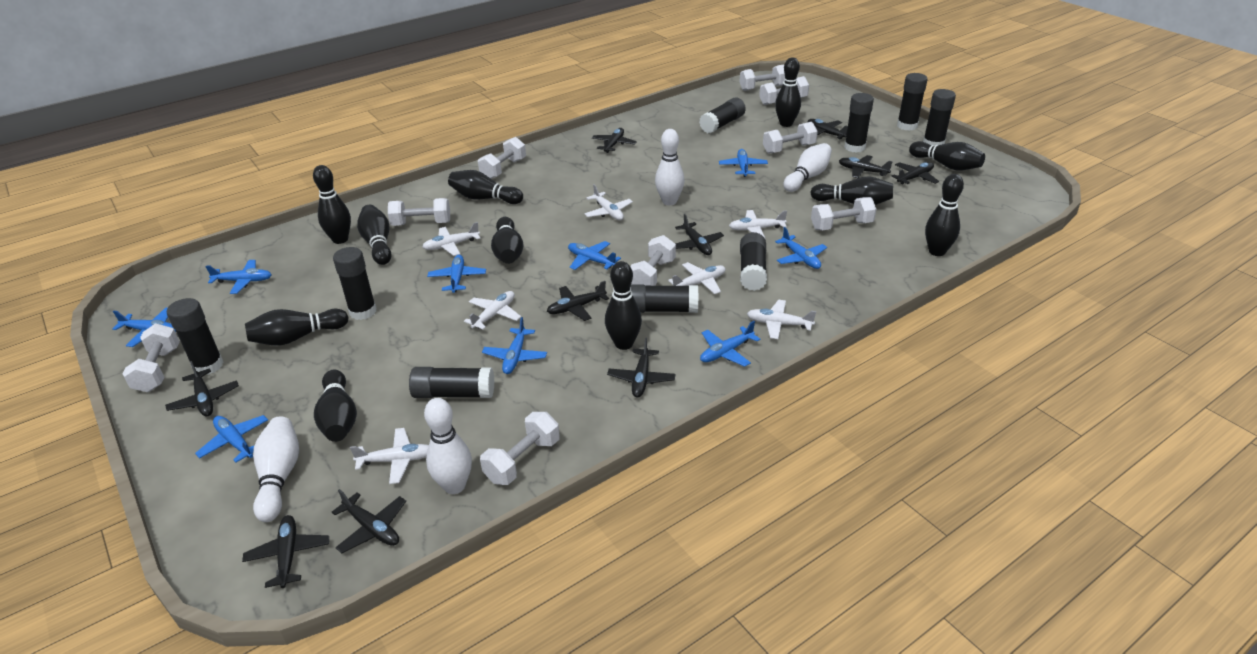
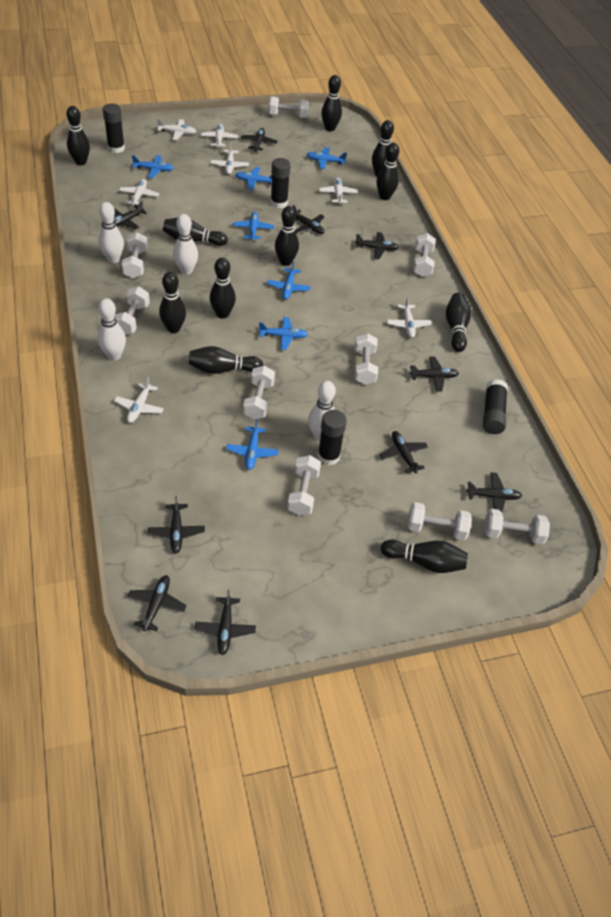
black glue stick: 9 -> 4
blue plane: 9 -> 7

